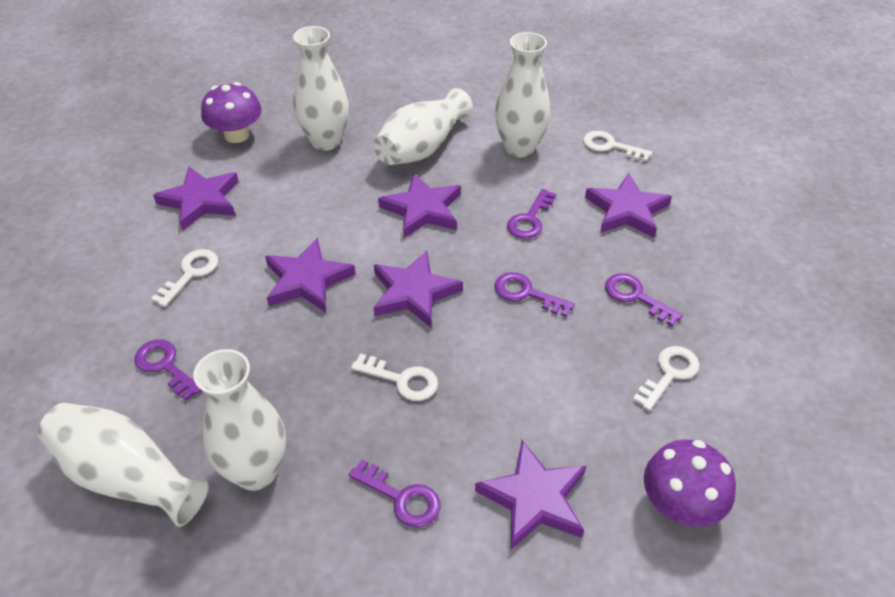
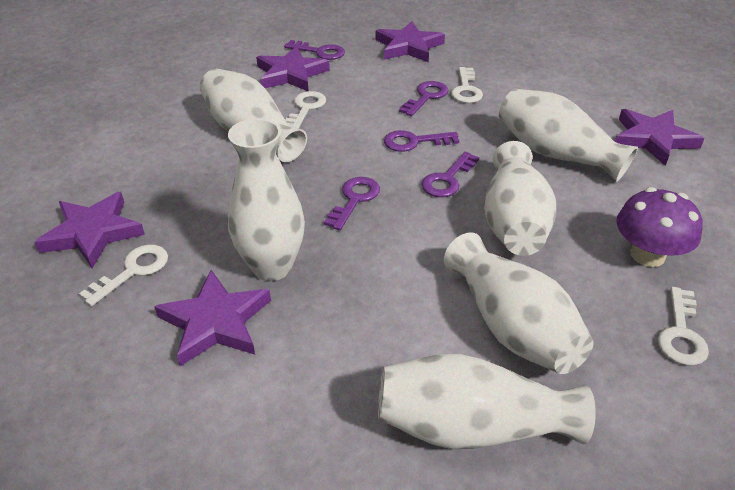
purple mushroom: 2 -> 1
purple star: 6 -> 5
white vase: 5 -> 6

